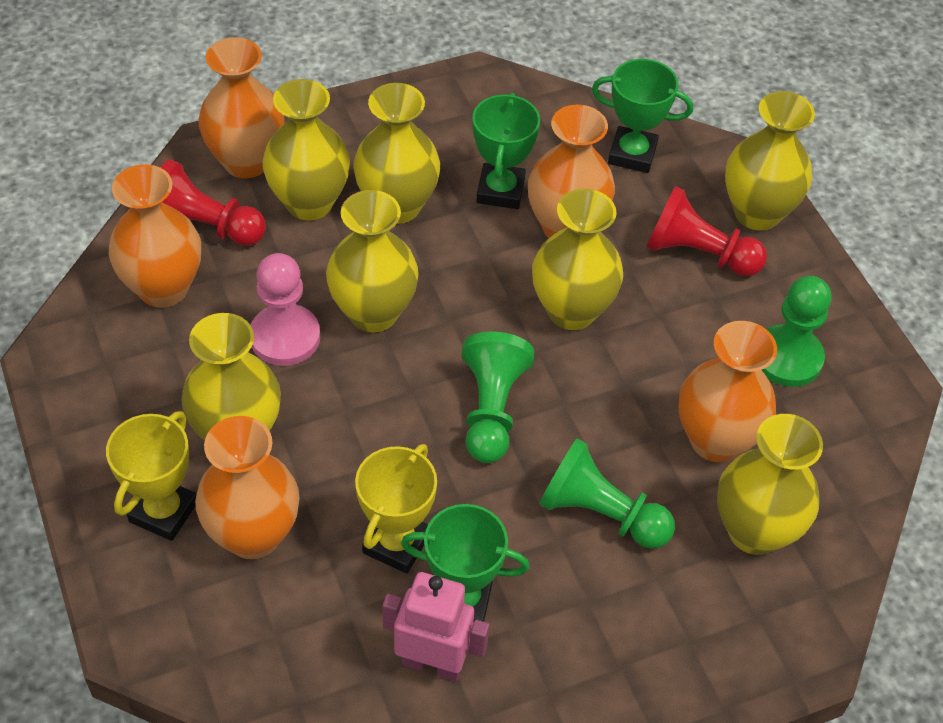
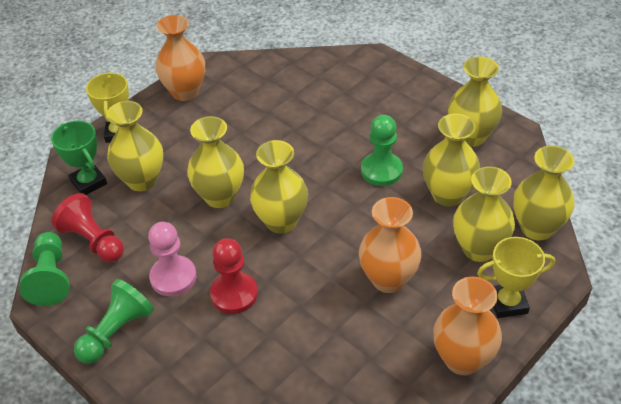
green trophy: 3 -> 1
orange vase: 5 -> 3
pink robot: 1 -> 0

